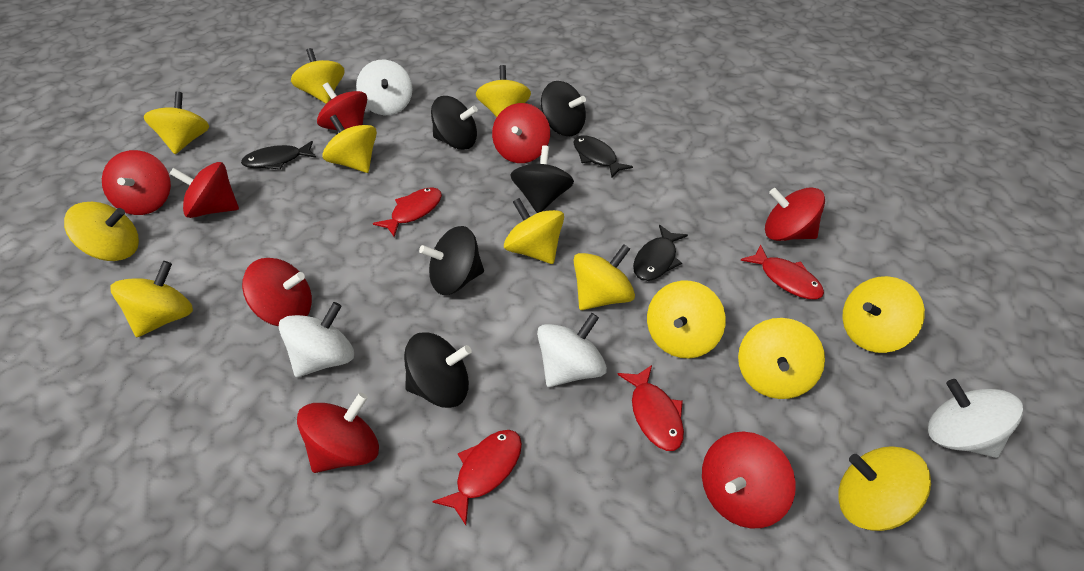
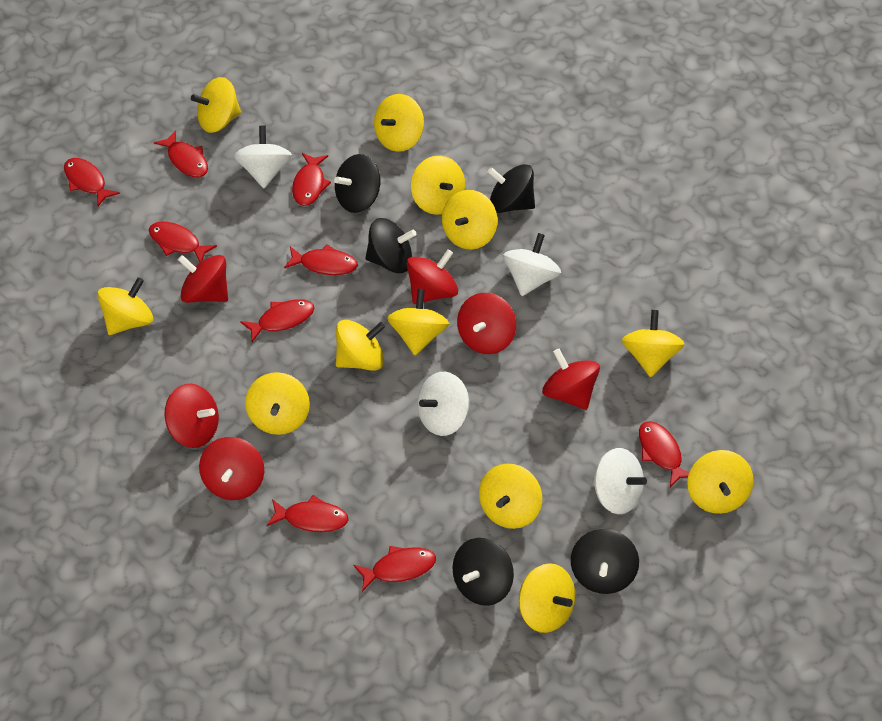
black fish: 3 -> 0
red fish: 4 -> 9
red spinning top: 8 -> 6

